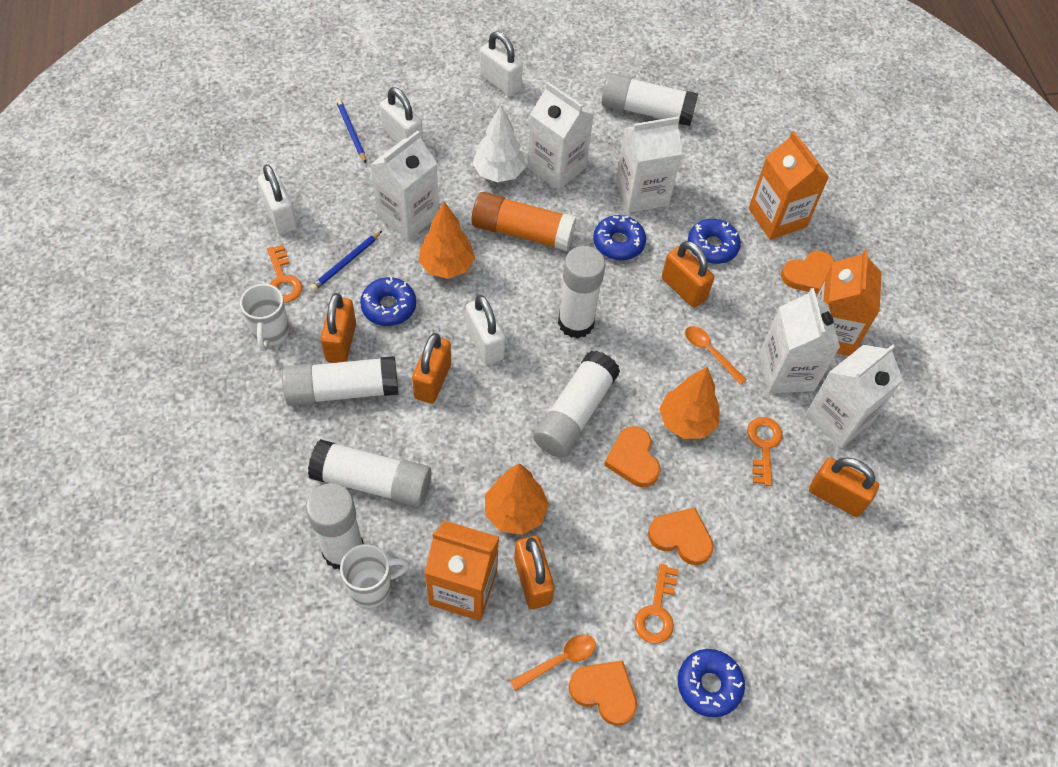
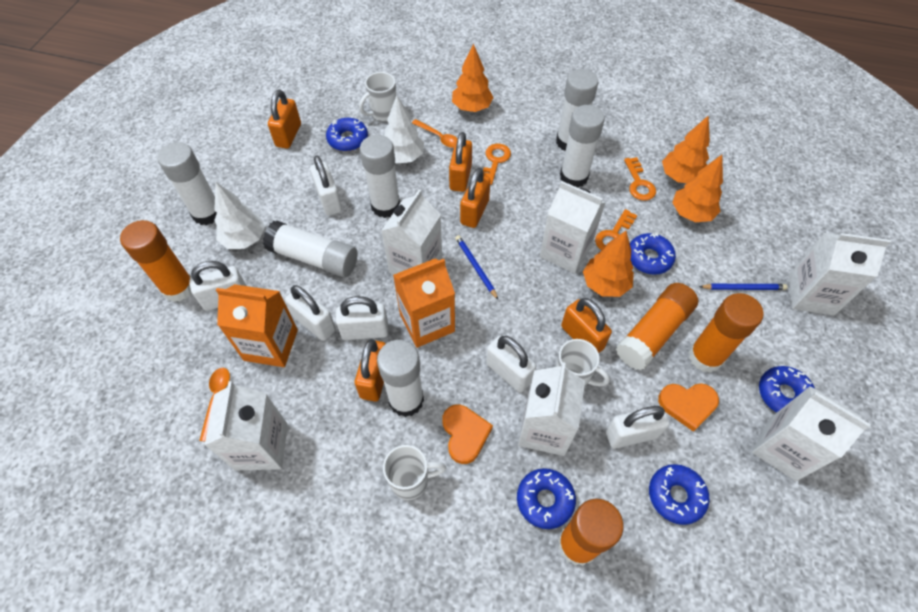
blue donut: 4 -> 5
orange carton: 3 -> 2
orange glue stick: 1 -> 4
orange heart: 4 -> 2
orange tree: 3 -> 4
white carton: 5 -> 6
white mug: 2 -> 3
white padlock: 4 -> 6
white tree: 1 -> 2

